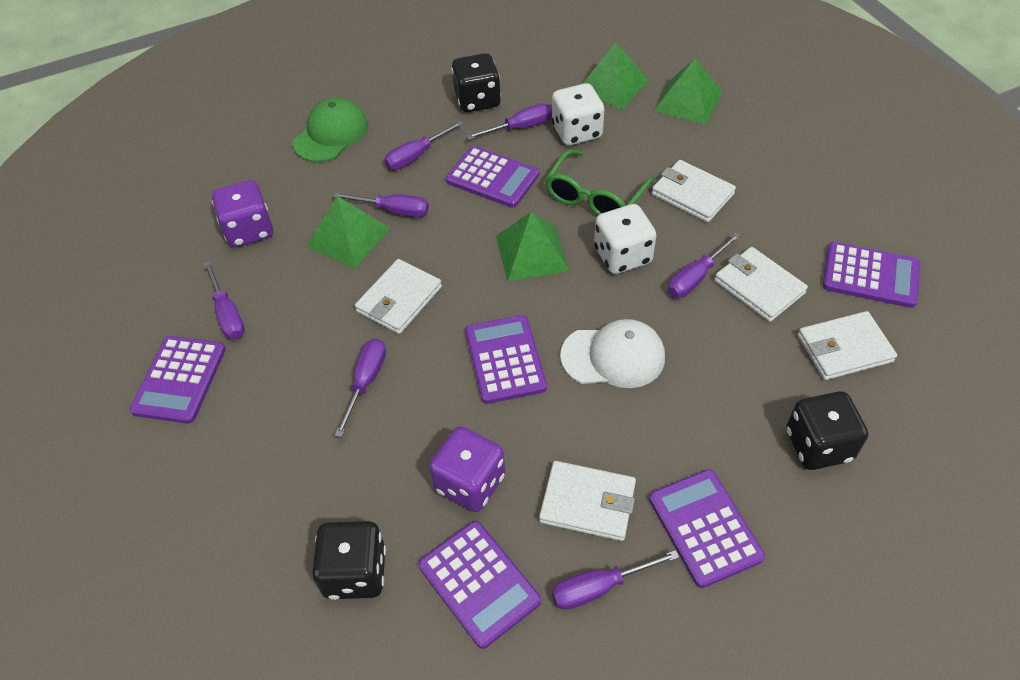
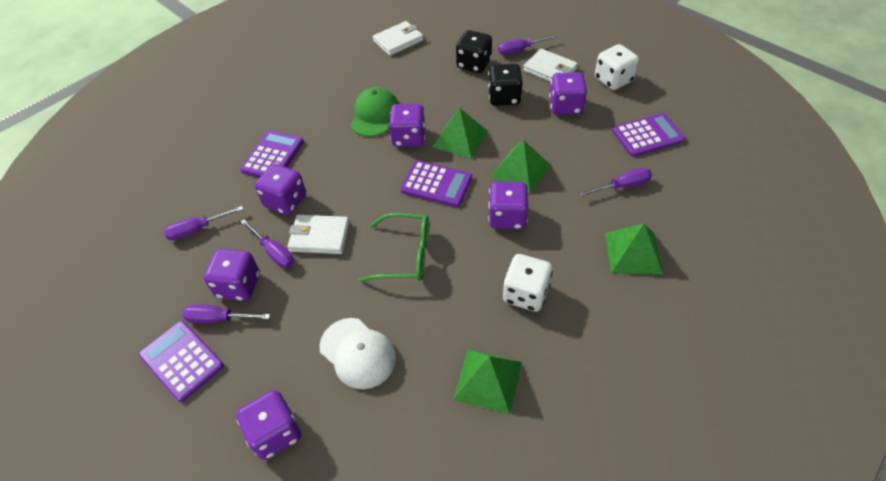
black dice: 3 -> 2
purple calculator: 6 -> 4
purple dice: 2 -> 6
purple screwdriver: 7 -> 5
white wallet: 5 -> 3

